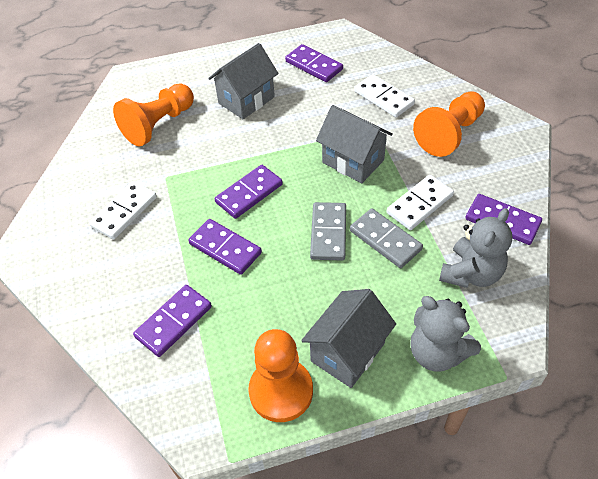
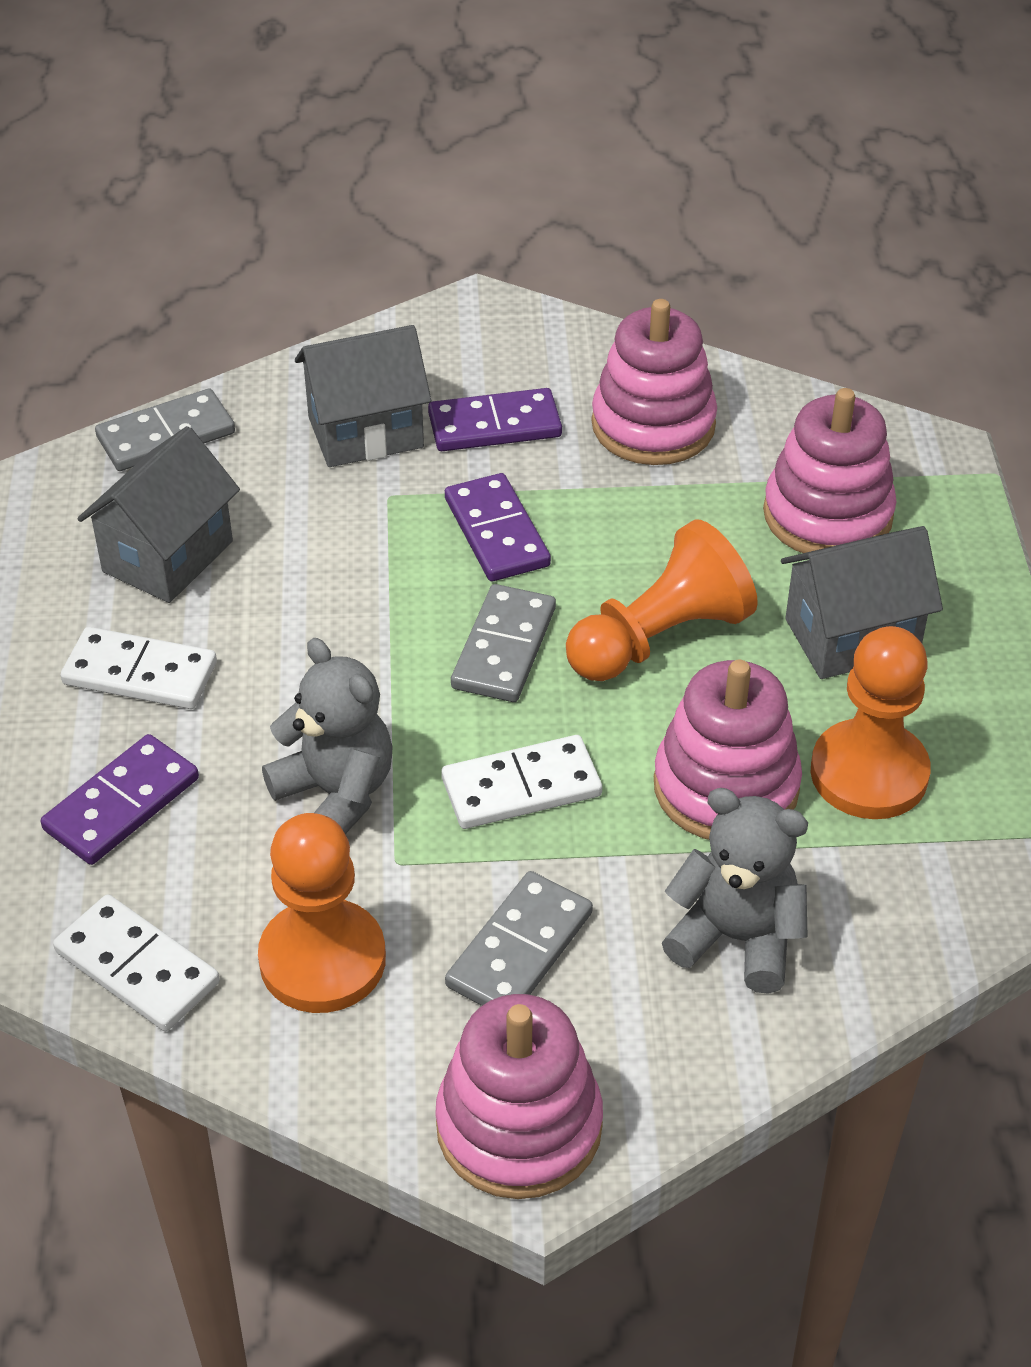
grey domino: 2 -> 3
pink stacking toy: 0 -> 4
purple domino: 5 -> 3

